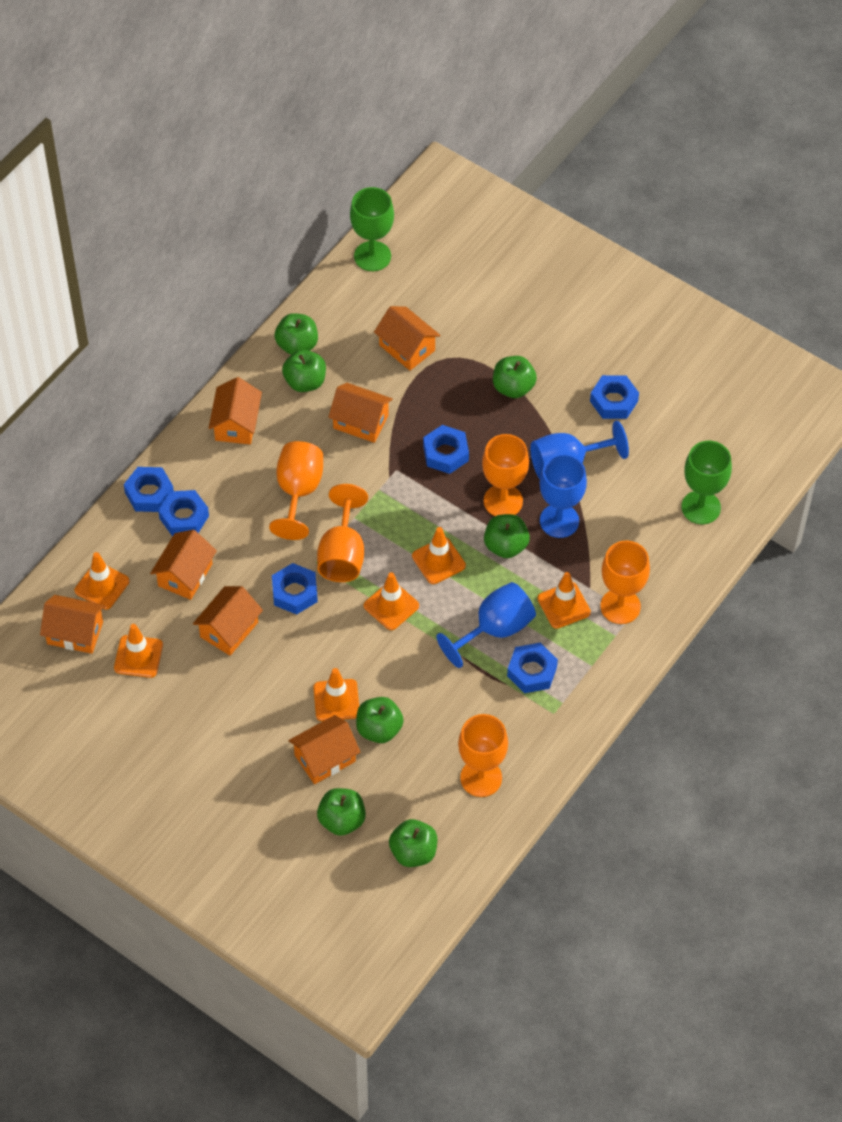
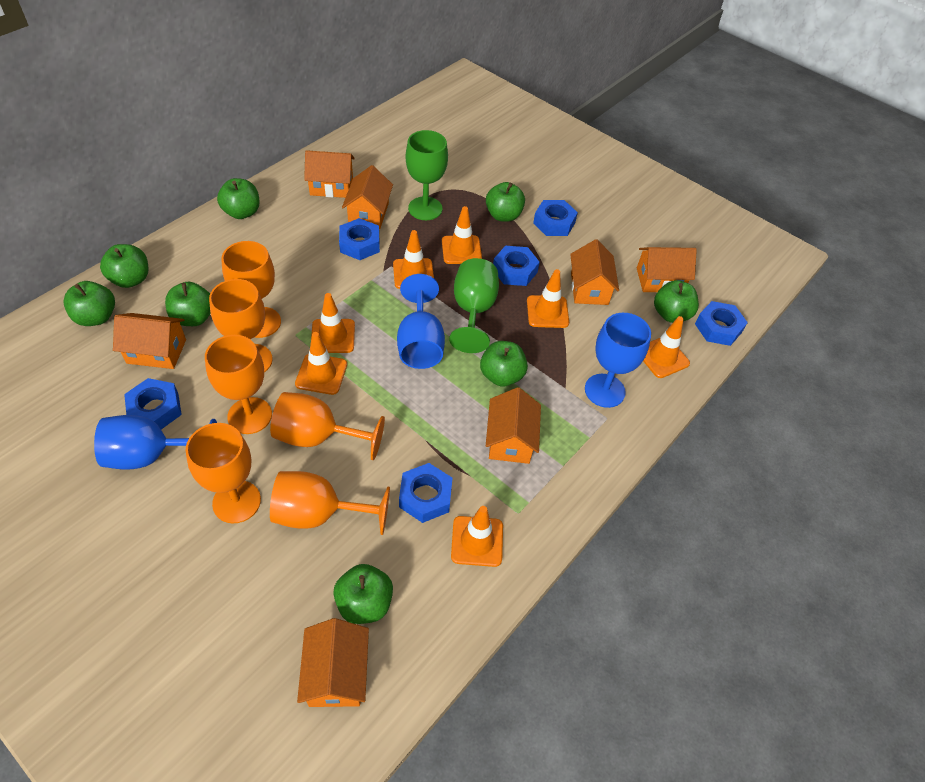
green apple: 7 -> 8
orange goblet: 5 -> 6
orange traffic cone: 6 -> 7

